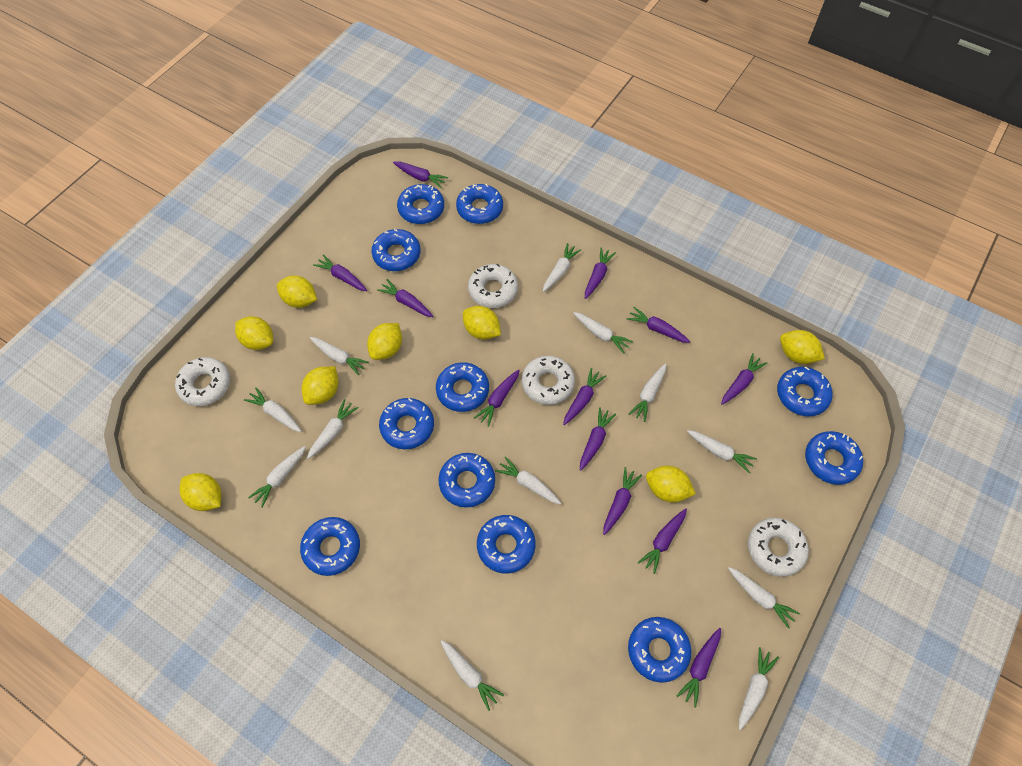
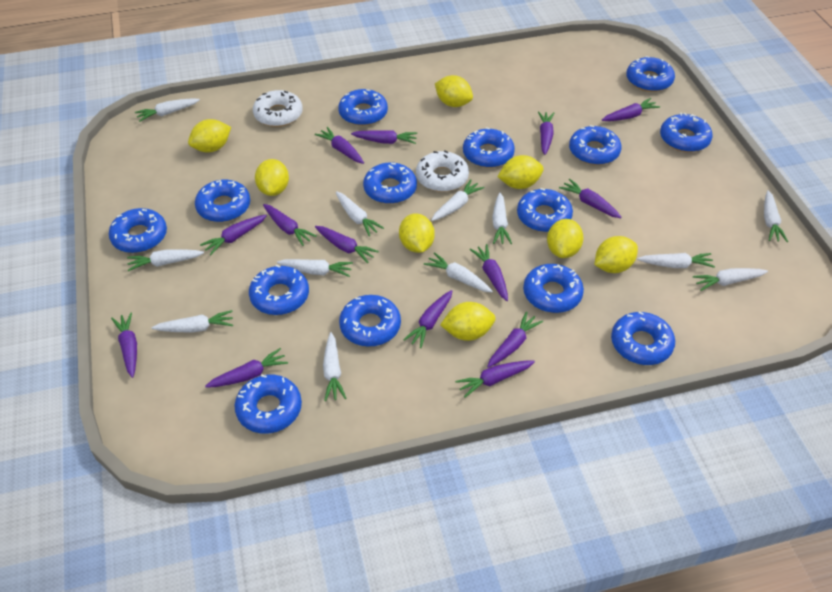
blue donut: 11 -> 14
purple carrot: 12 -> 14
white donut: 4 -> 2

